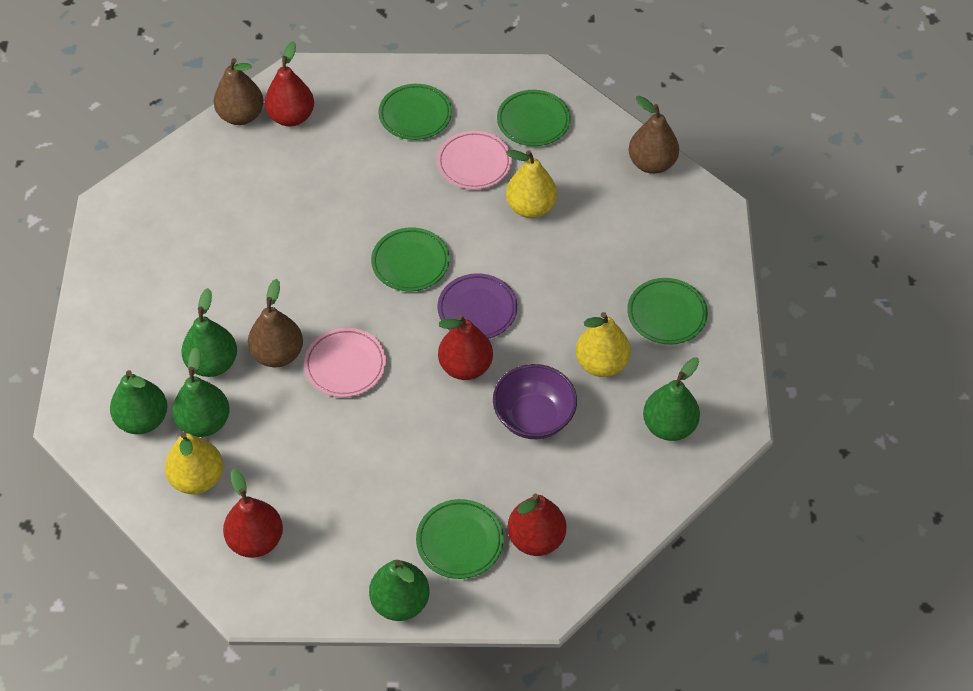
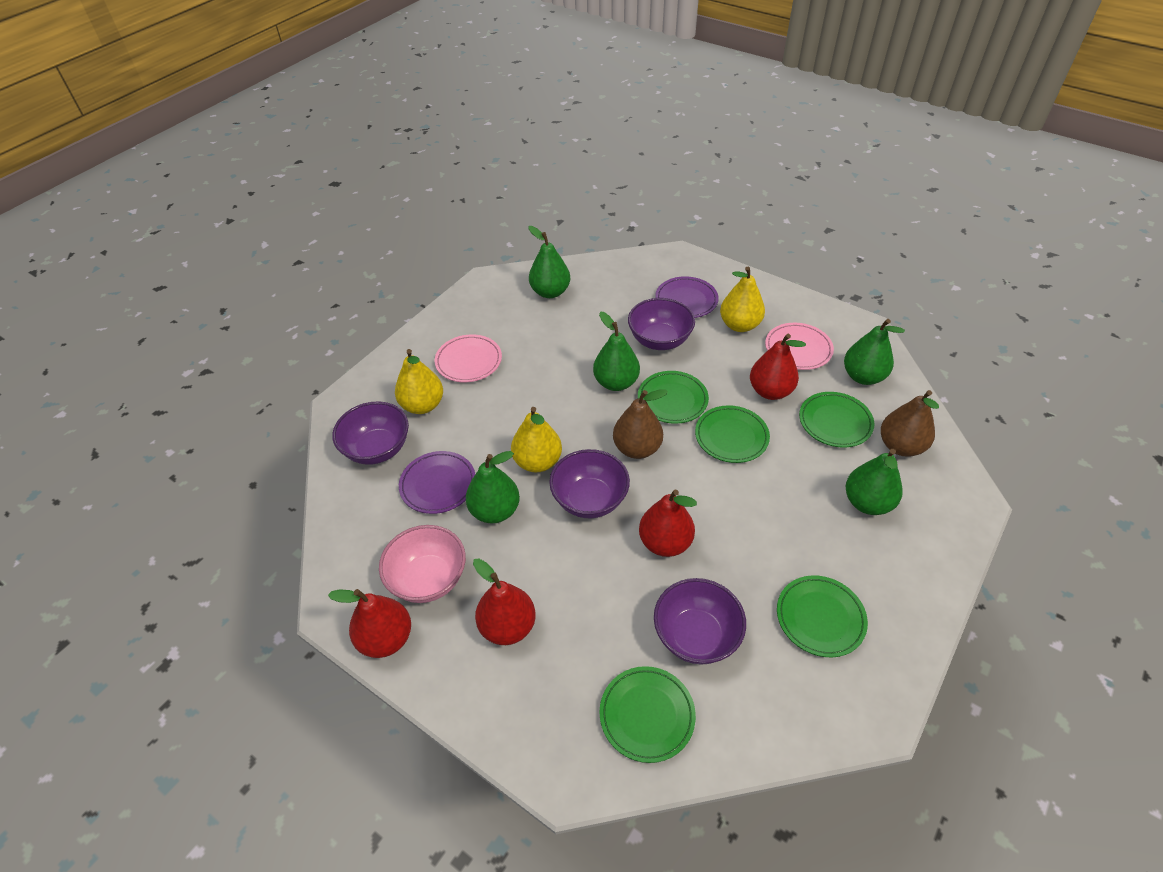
brown pear: 3 -> 2
pink bowl: 0 -> 1
purple bowl: 1 -> 4
purple plate: 1 -> 2

